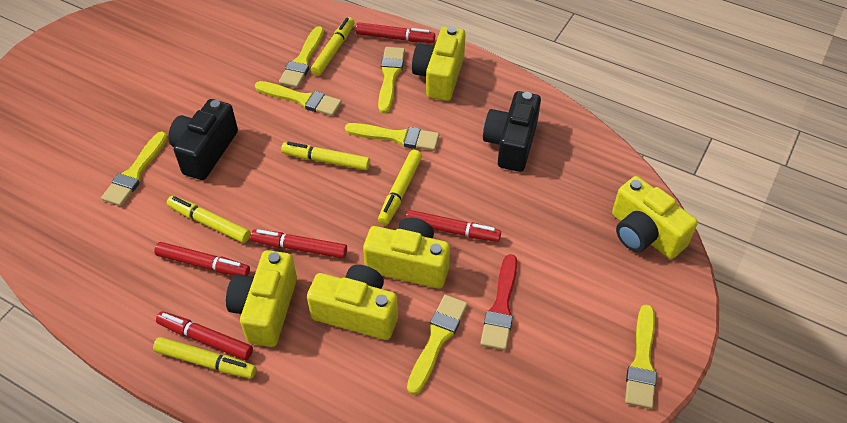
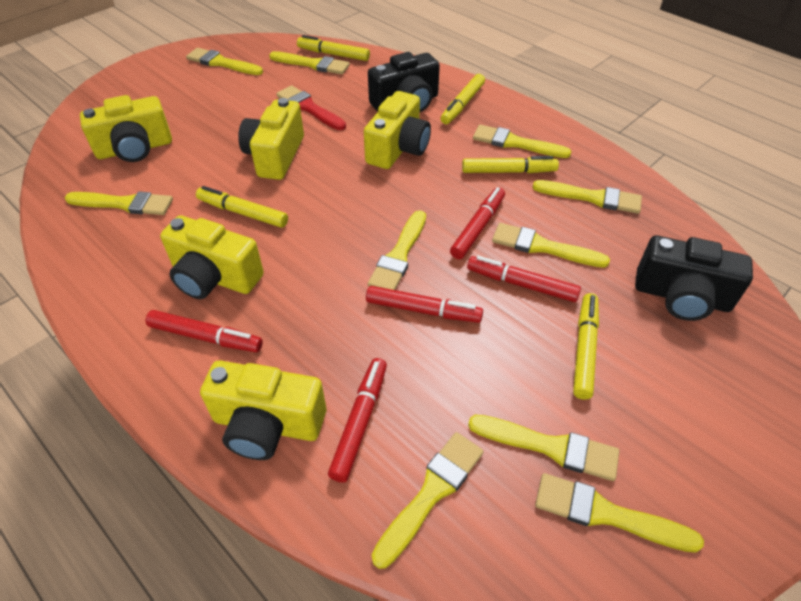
yellow brush: 7 -> 10

